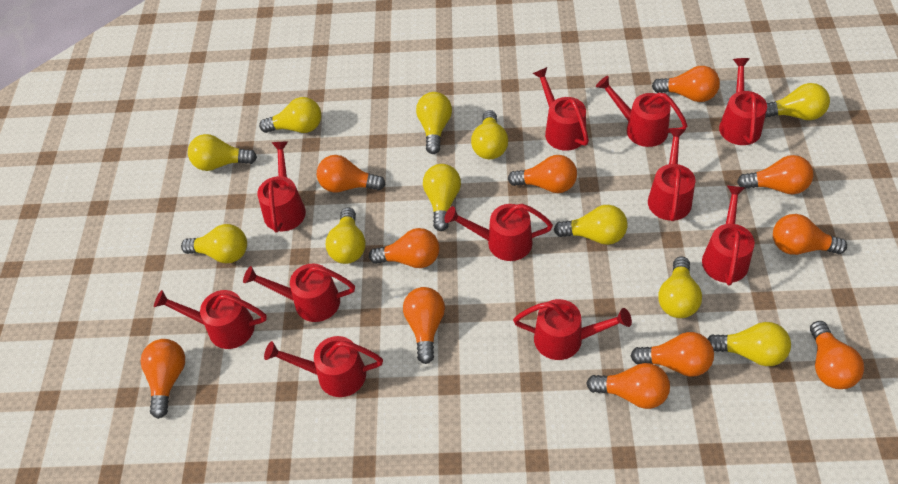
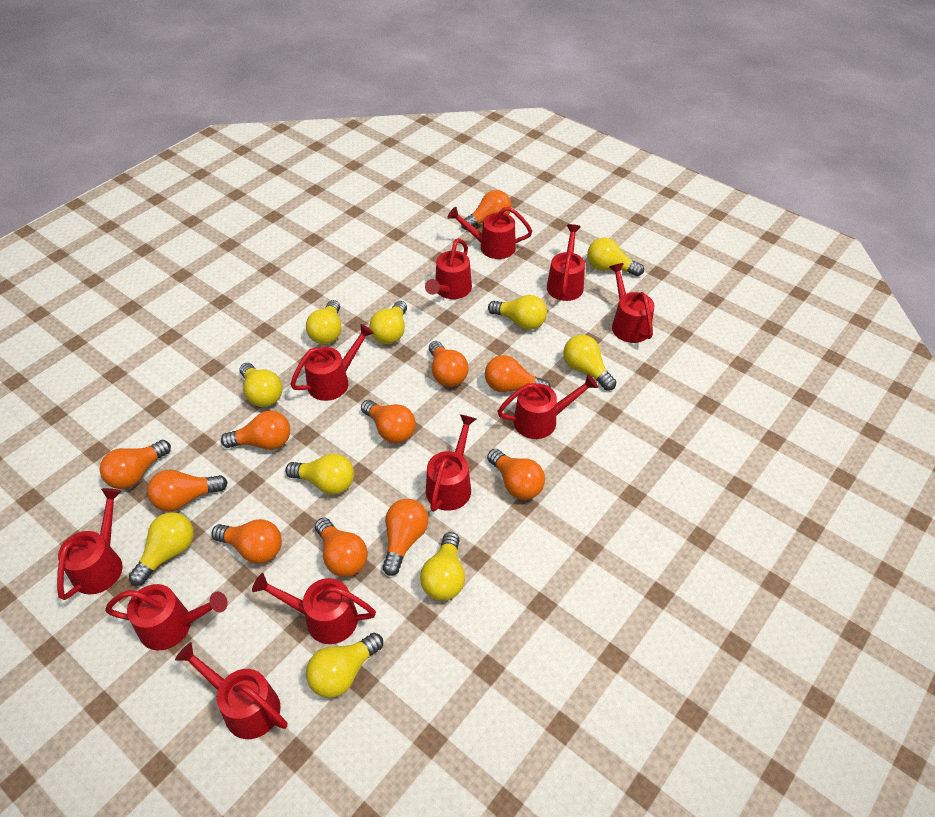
yellow light bulb: 11 -> 10

